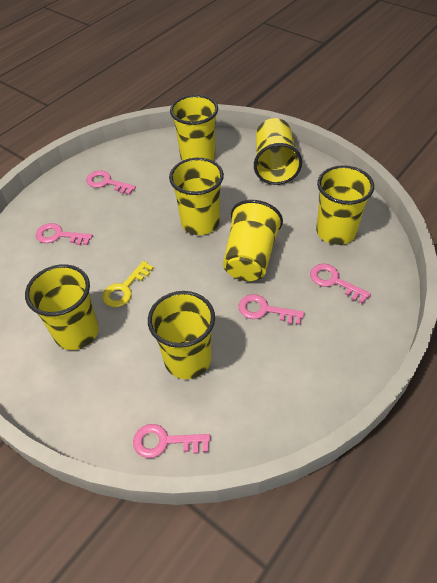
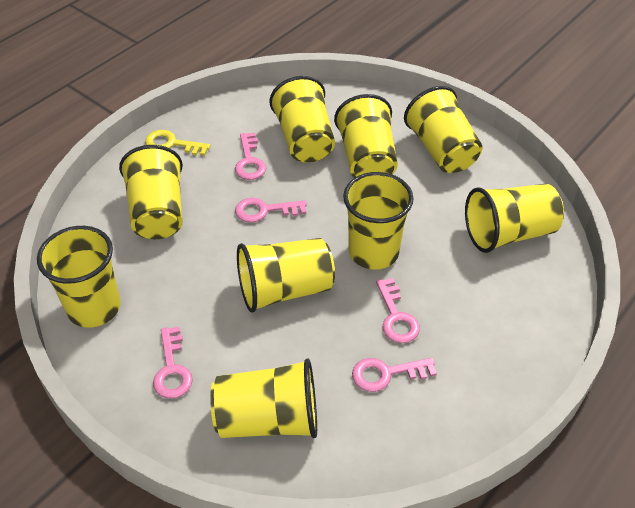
yellow cup: 7 -> 9

